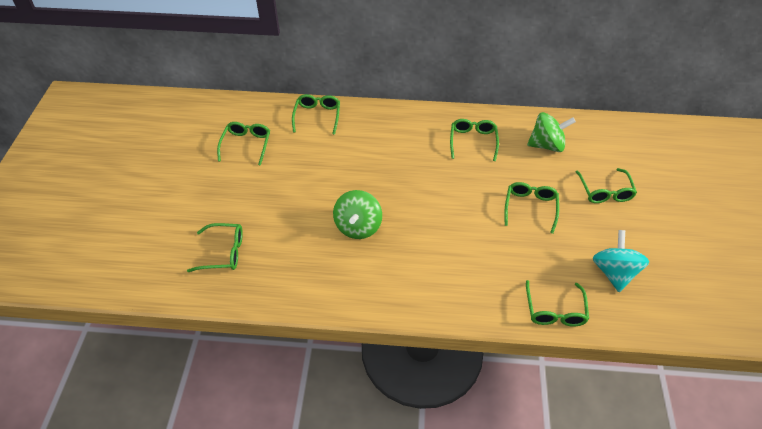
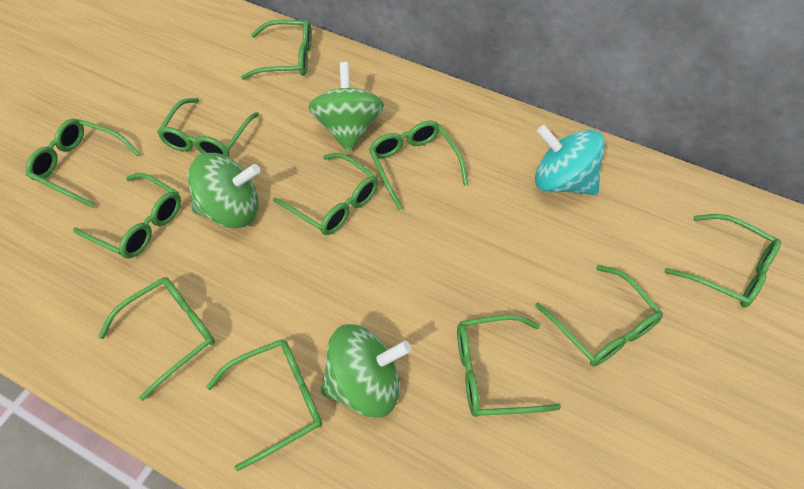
green glasses: 7 -> 11
green spinning top: 2 -> 3

